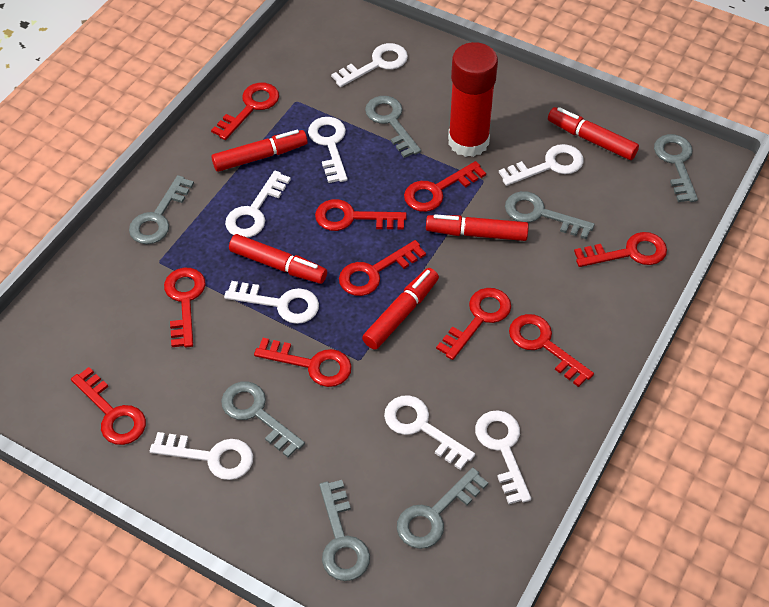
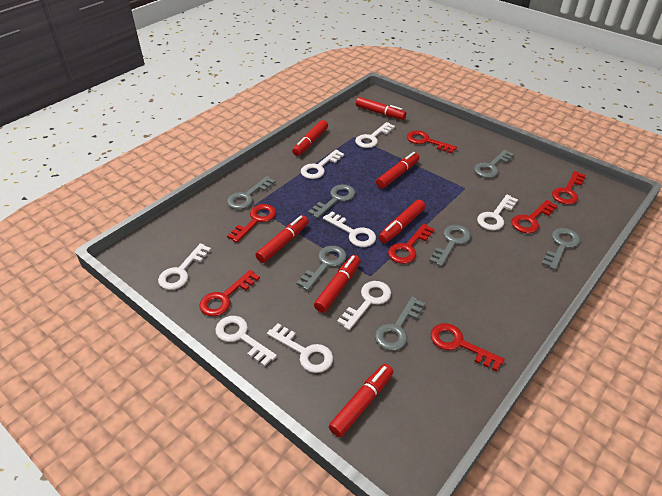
red glue stick: 1 -> 0
red key: 10 -> 7
red marker: 5 -> 7

